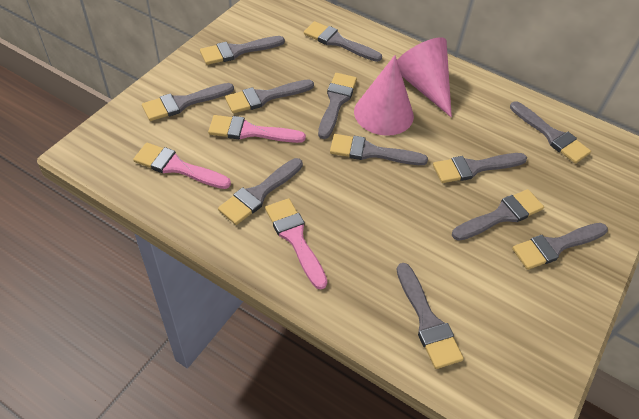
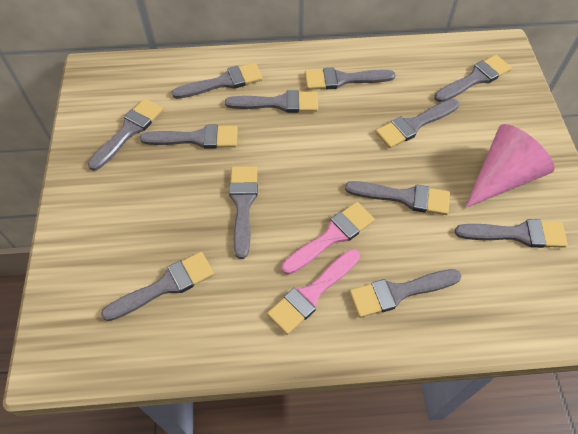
pink brush: 3 -> 2
pink cone: 2 -> 1

